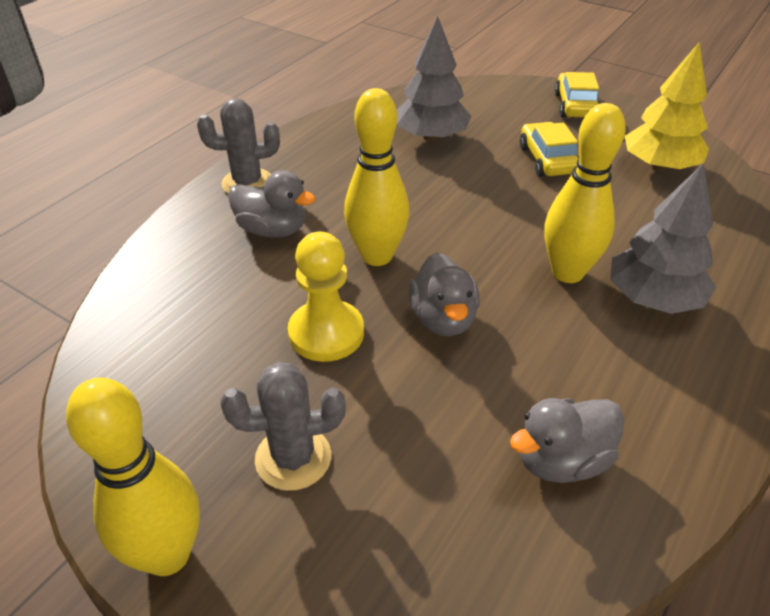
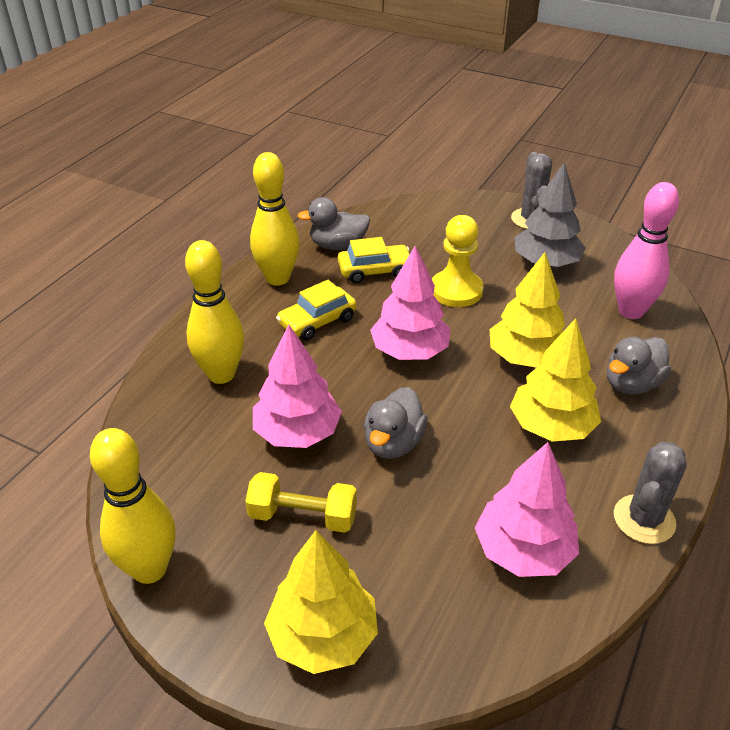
grey tree: 2 -> 1
pink bowling pin: 0 -> 1
pink tree: 0 -> 3
yellow dumbbell: 0 -> 1
yellow tree: 1 -> 3

